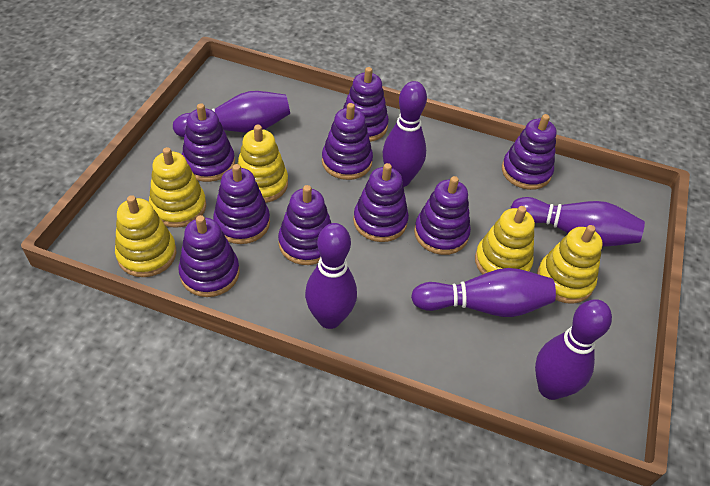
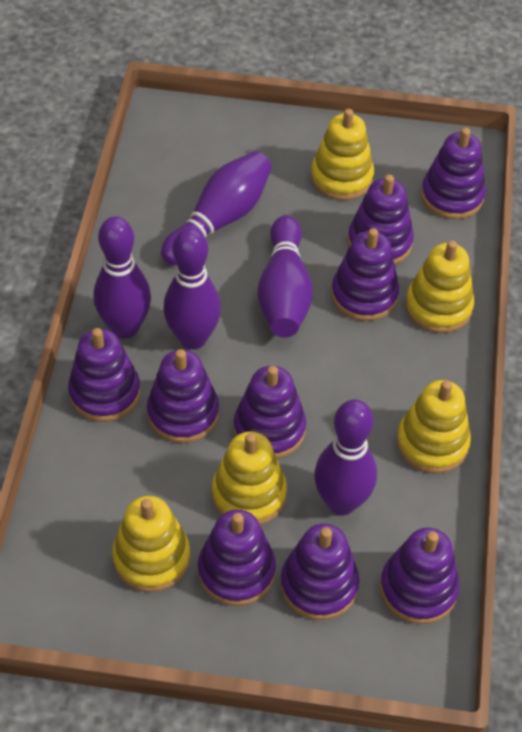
purple bowling pin: 6 -> 5

